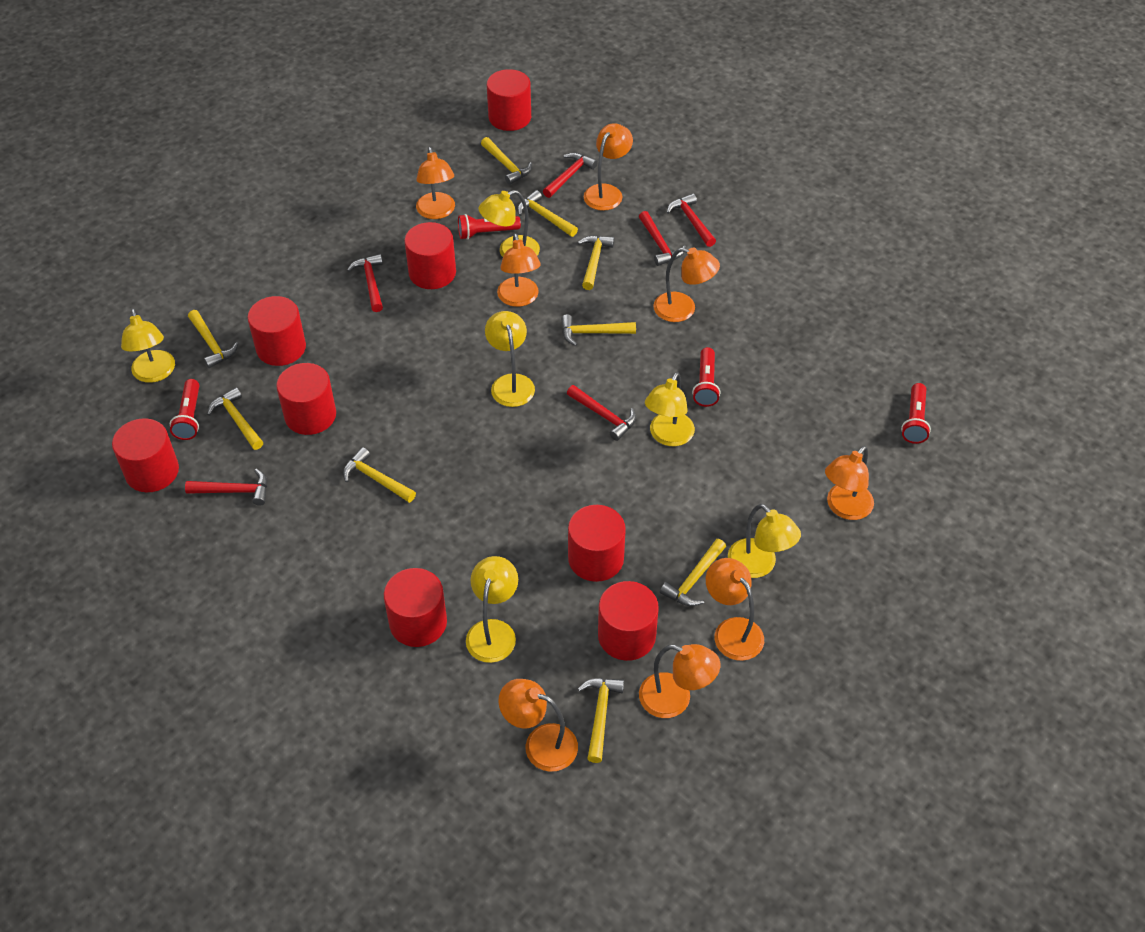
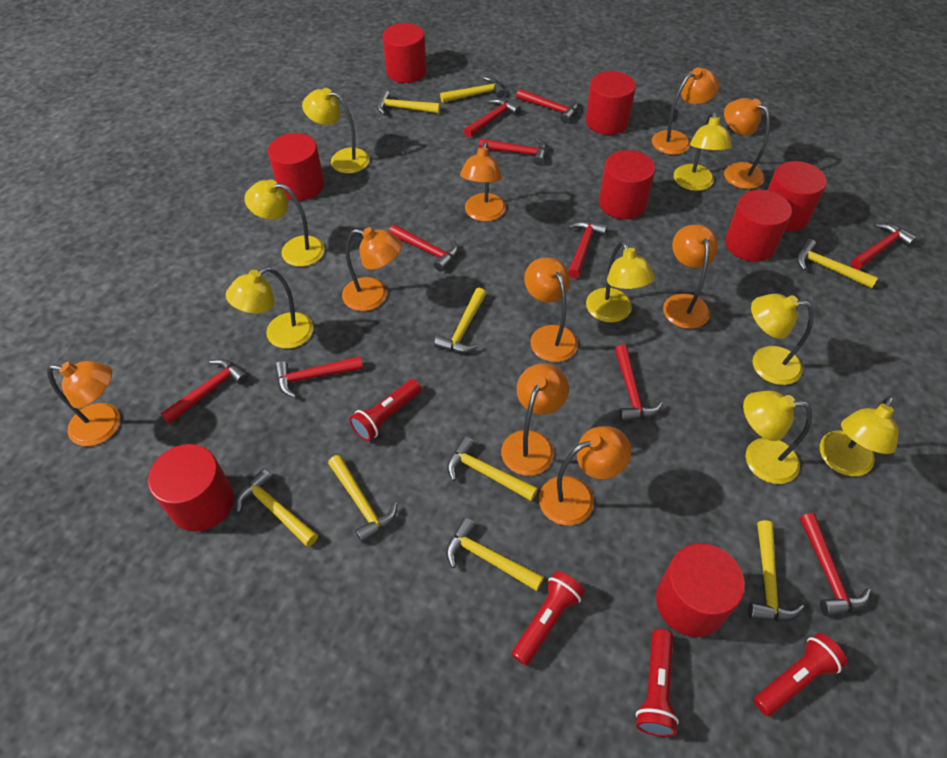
orange lamp: 8 -> 9
red hammer: 6 -> 10
yellow lamp: 6 -> 8

